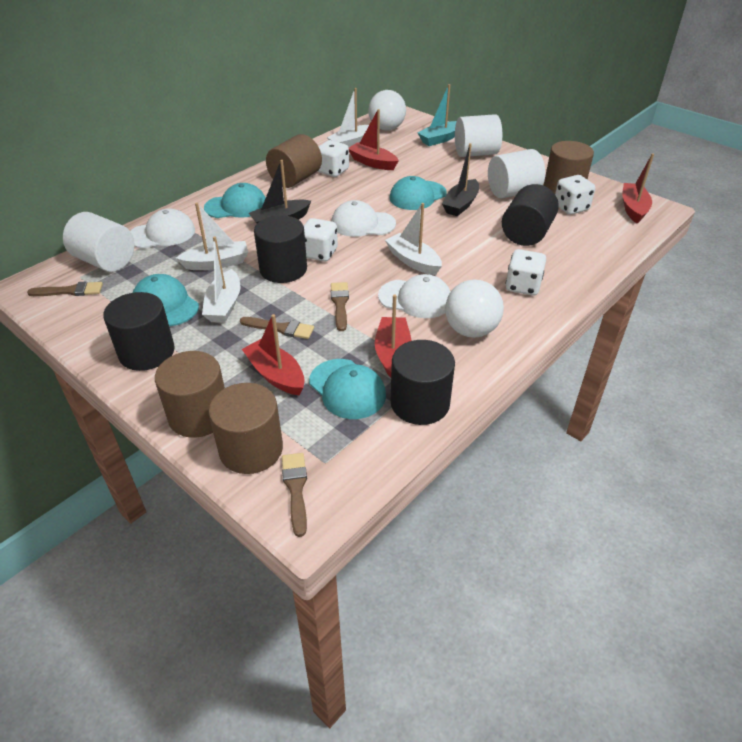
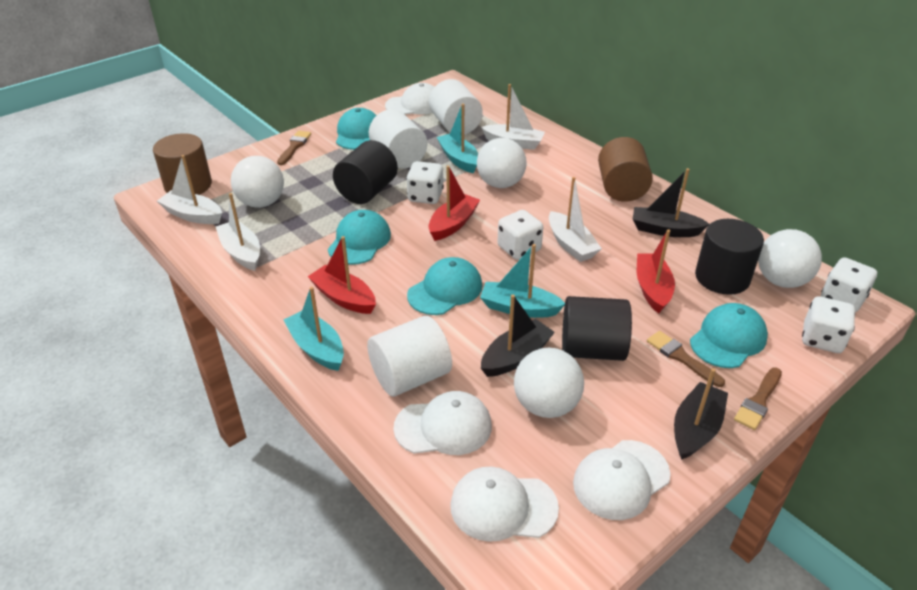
black boat: 2 -> 3
black cylinder: 4 -> 3
brown brush: 4 -> 3
brown cylinder: 4 -> 2
red boat: 4 -> 3
turquoise boat: 1 -> 3
white ball: 2 -> 4
white cap: 3 -> 4

